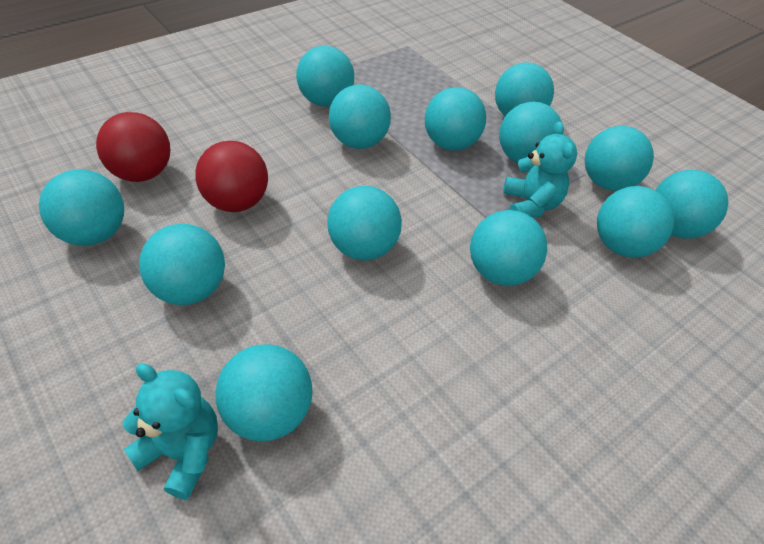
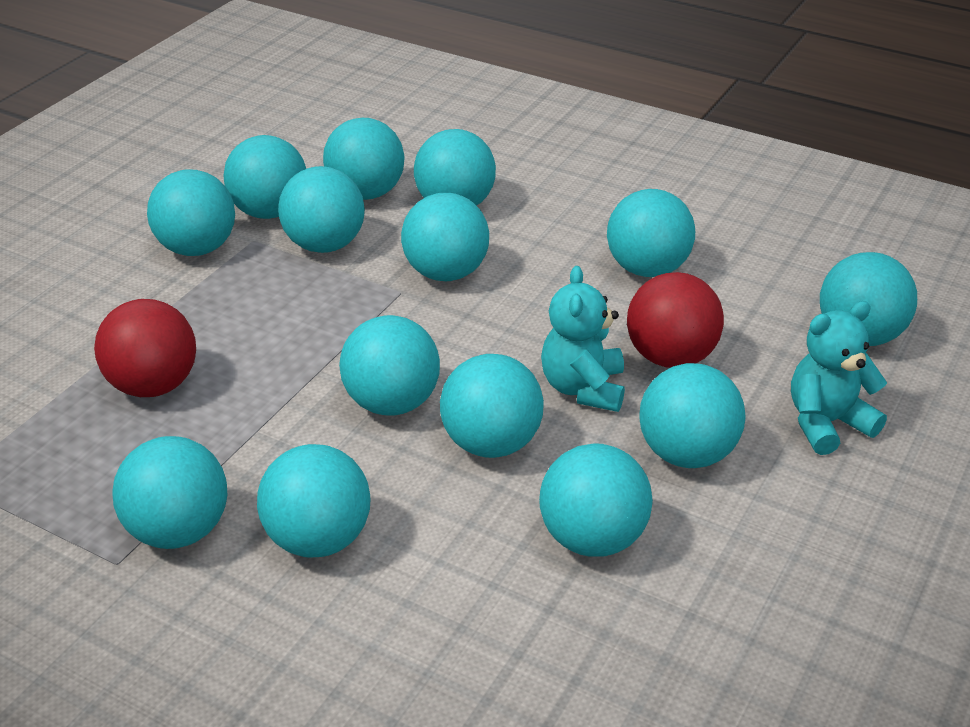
turquoise ball: 13 -> 14

